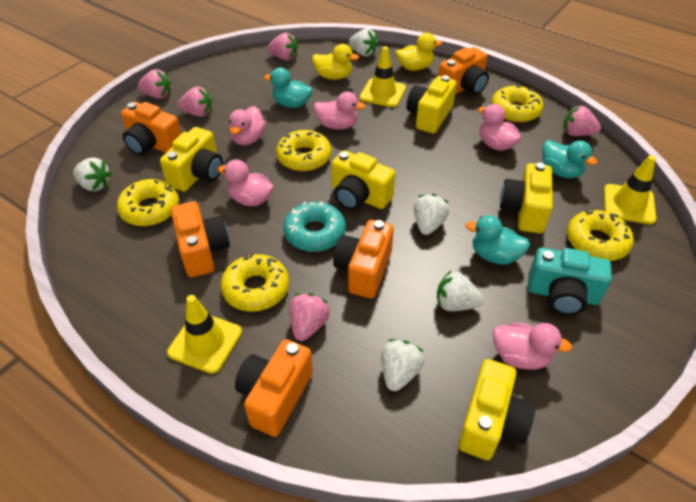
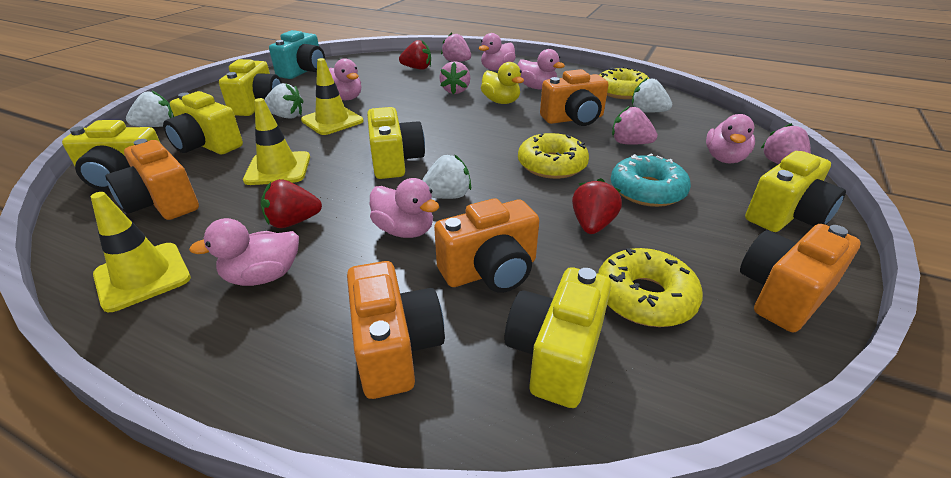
pink duck: 5 -> 6
pink strawberry: 5 -> 4
red strawberry: 0 -> 3
turquoise duck: 3 -> 0
white strawberry: 5 -> 4
yellow camera: 5 -> 6
yellow donut: 5 -> 3
yellow duck: 2 -> 1

